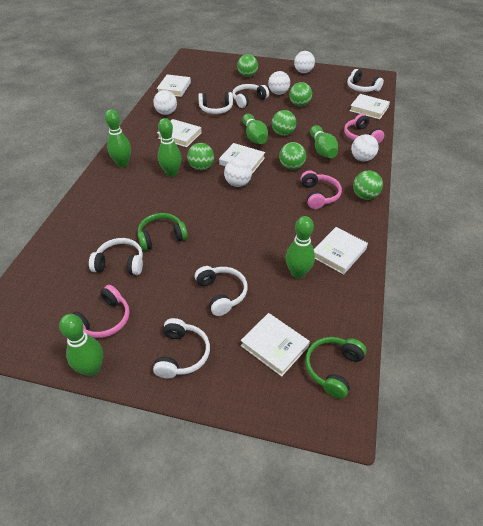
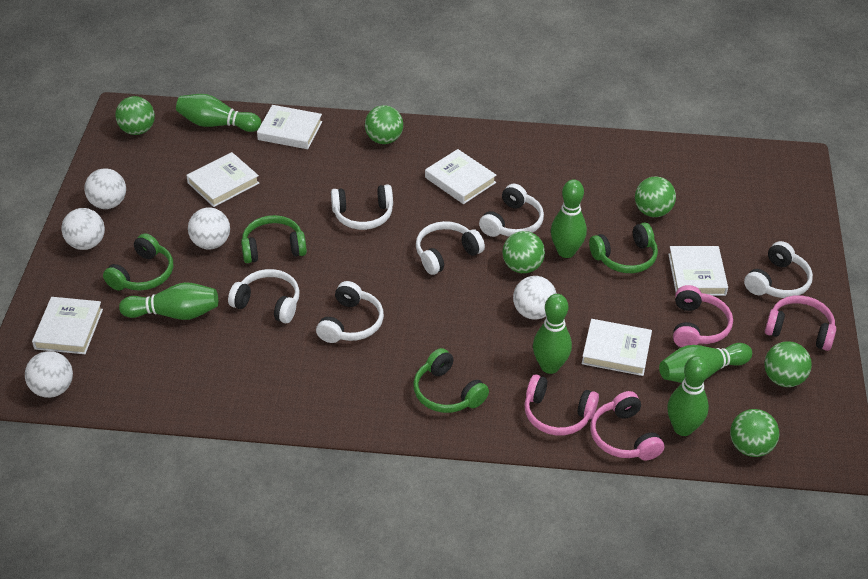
green headphones: 2 -> 4
pink headphones: 3 -> 4

